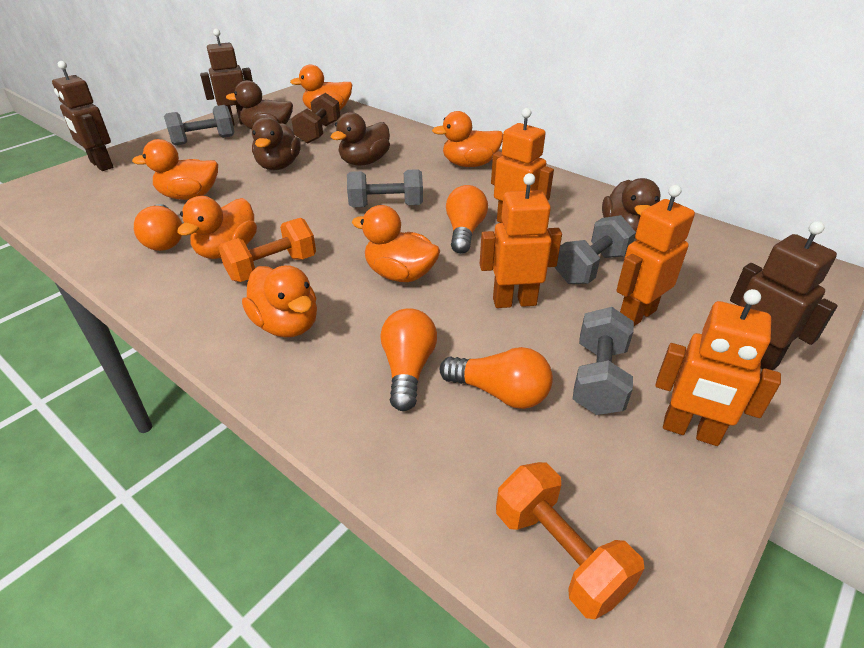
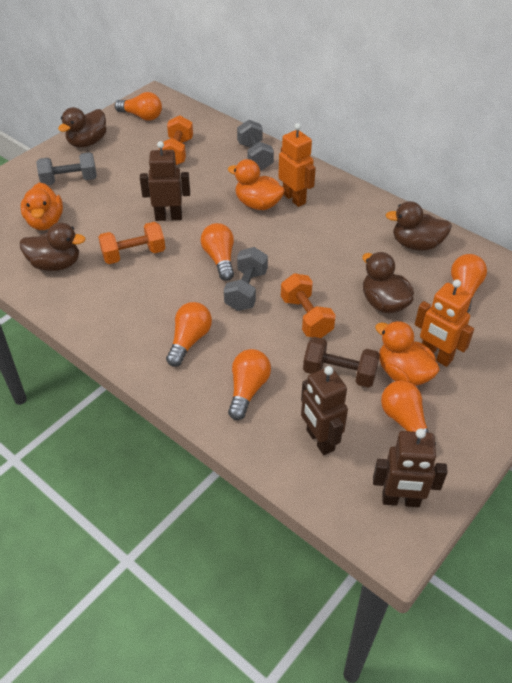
grey dumbbell: 4 -> 3
orange duck: 6 -> 3
orange dumbbell: 2 -> 3
orange light bulb: 4 -> 6
orange robot: 4 -> 2

